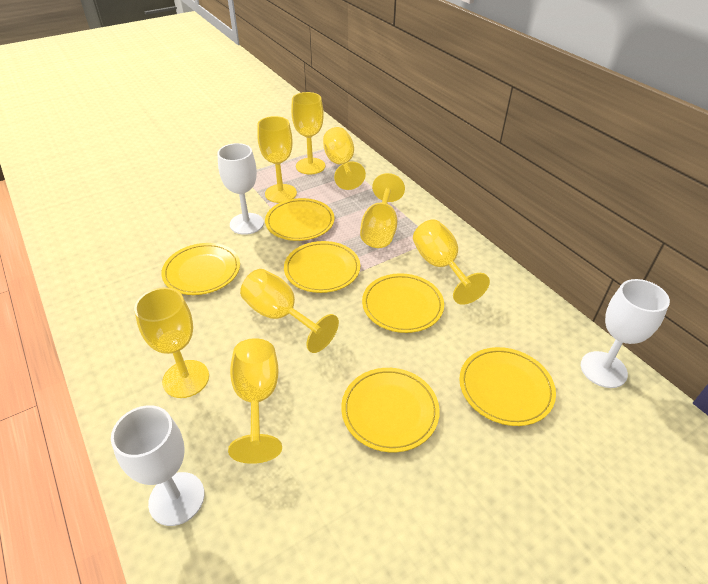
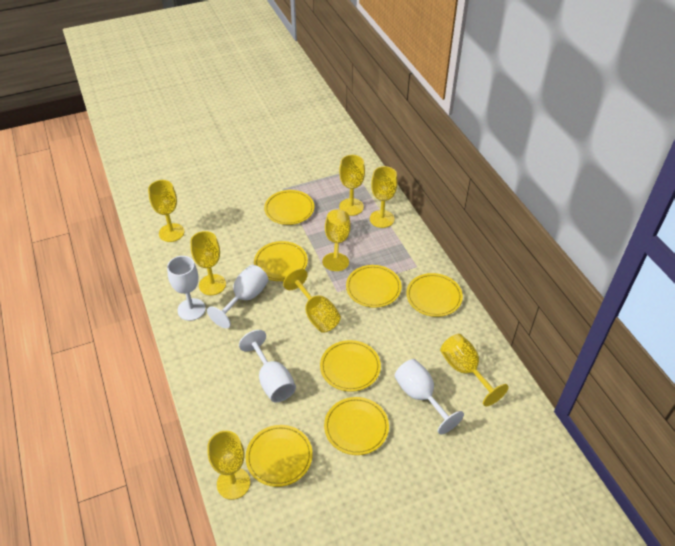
white goblet: 3 -> 4
yellow plate: 6 -> 7

